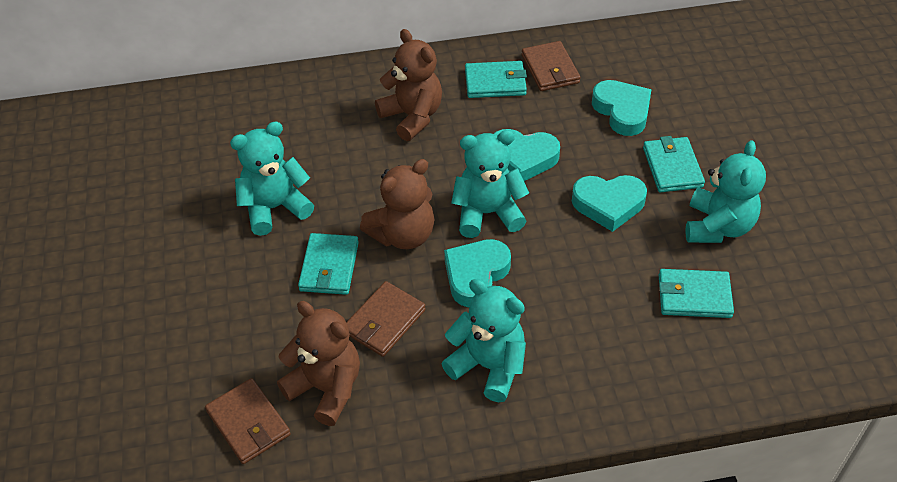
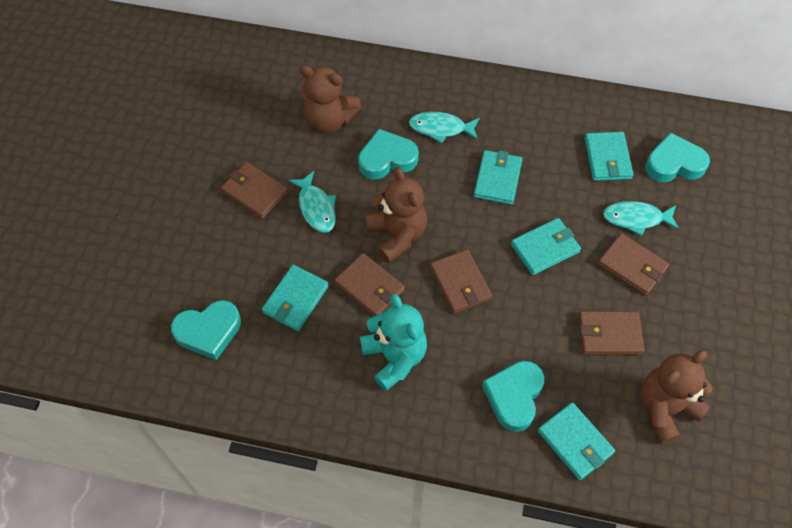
brown wallet: 3 -> 5
turquoise fish: 0 -> 3
turquoise teddy bear: 4 -> 1
turquoise wallet: 4 -> 5

